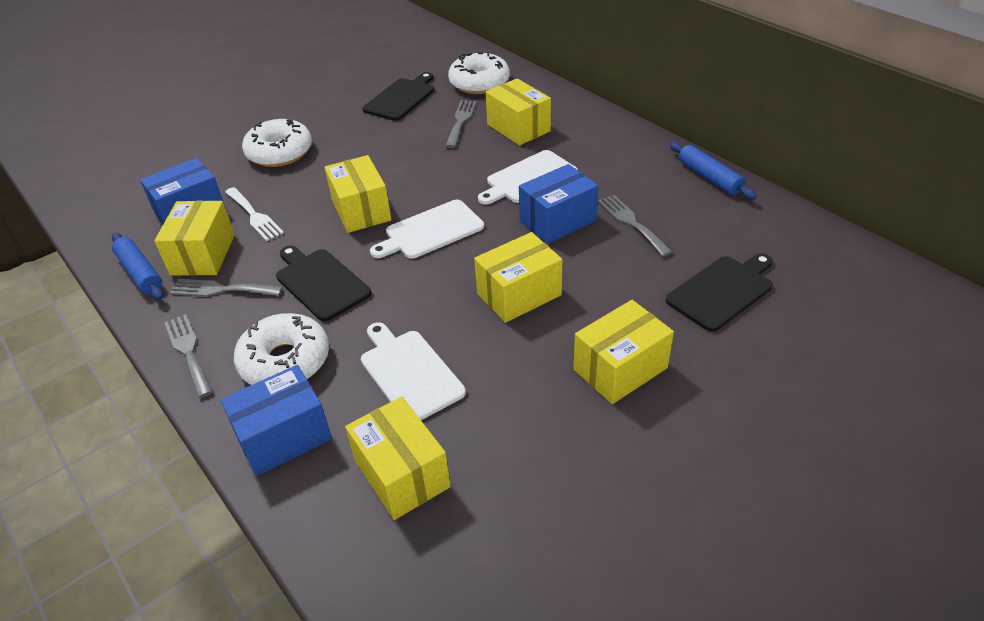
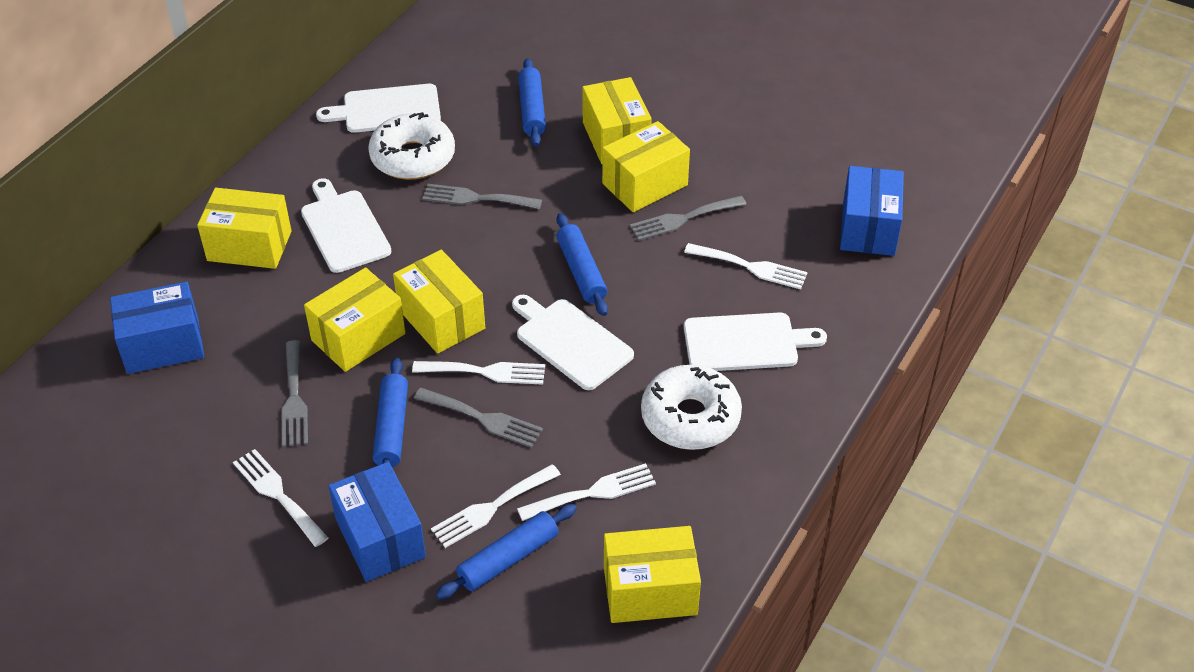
black cutting board: 3 -> 0
blue rolling pin: 2 -> 4
white cutting board: 3 -> 4
white donut: 3 -> 2
white fork: 1 -> 5

